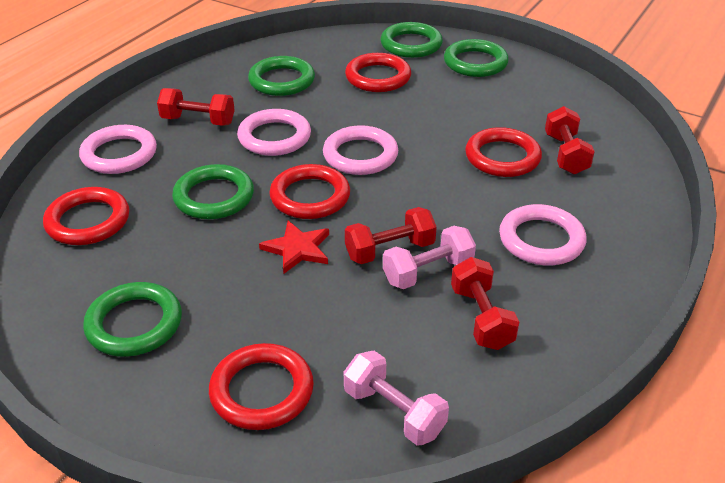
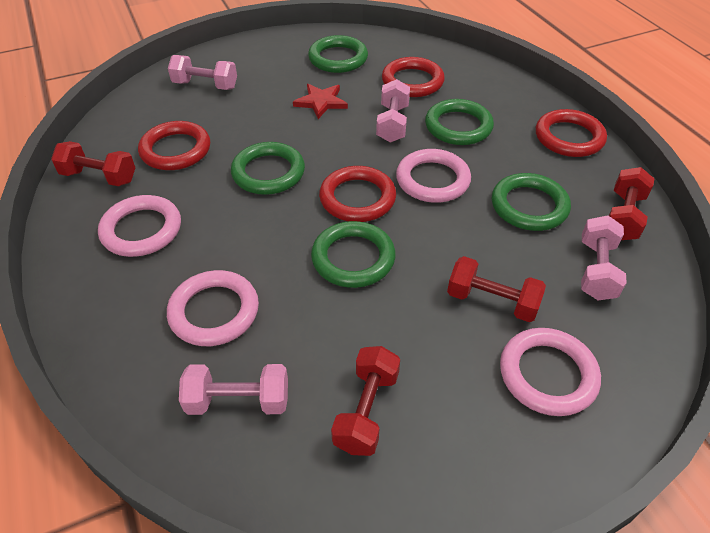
pink dumbbell: 2 -> 4
red ring: 5 -> 4

